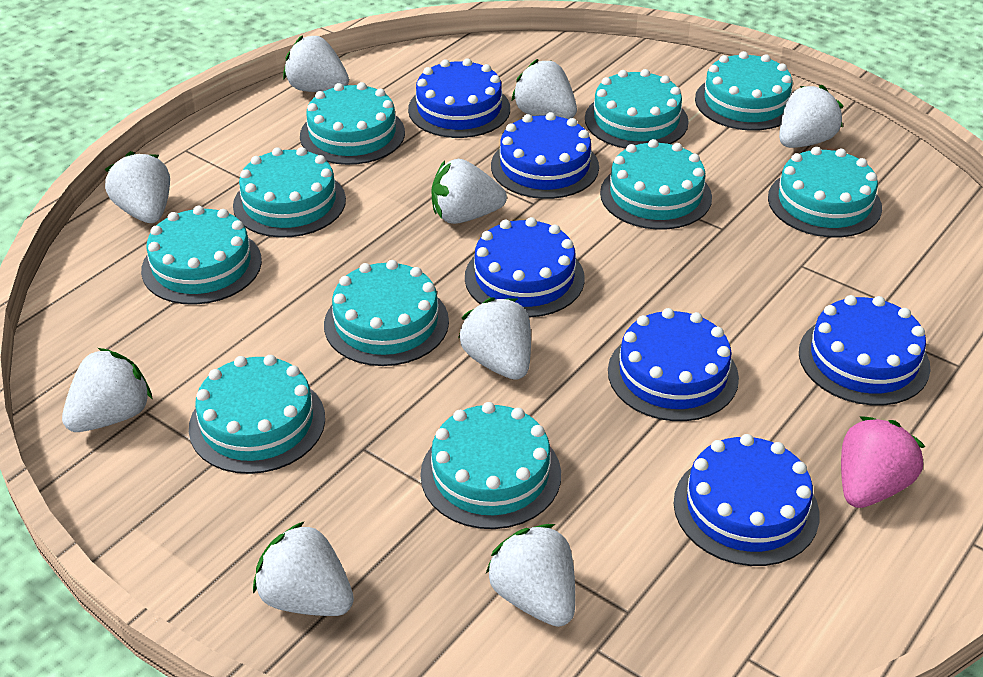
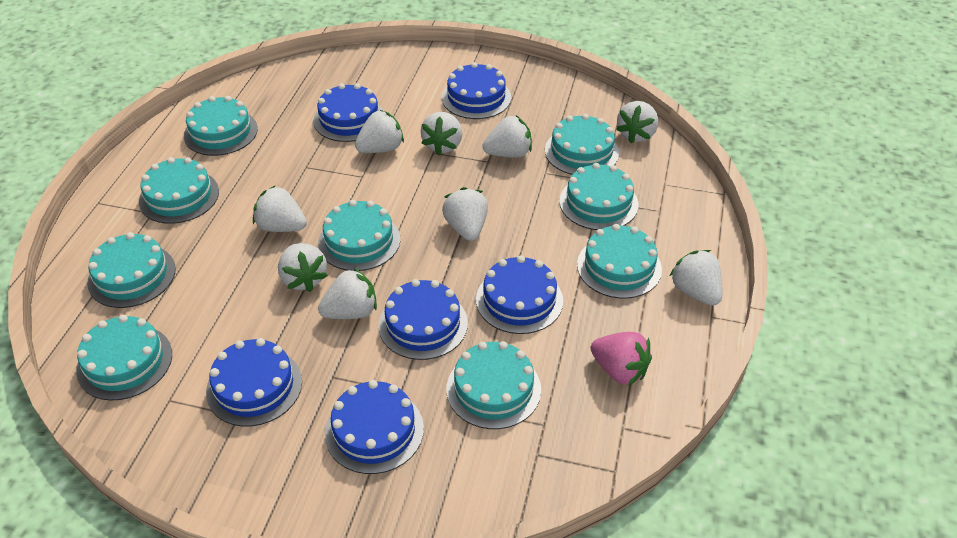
turquoise cake: 10 -> 9

